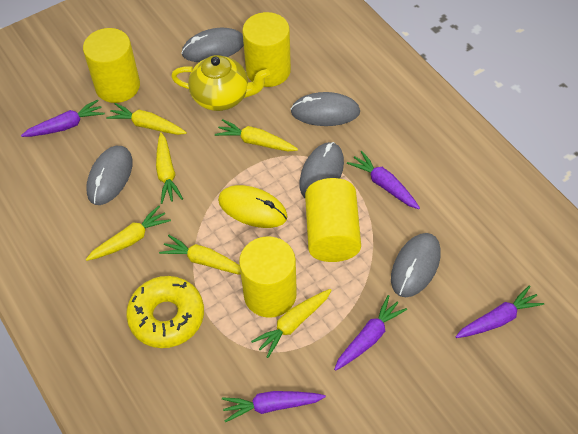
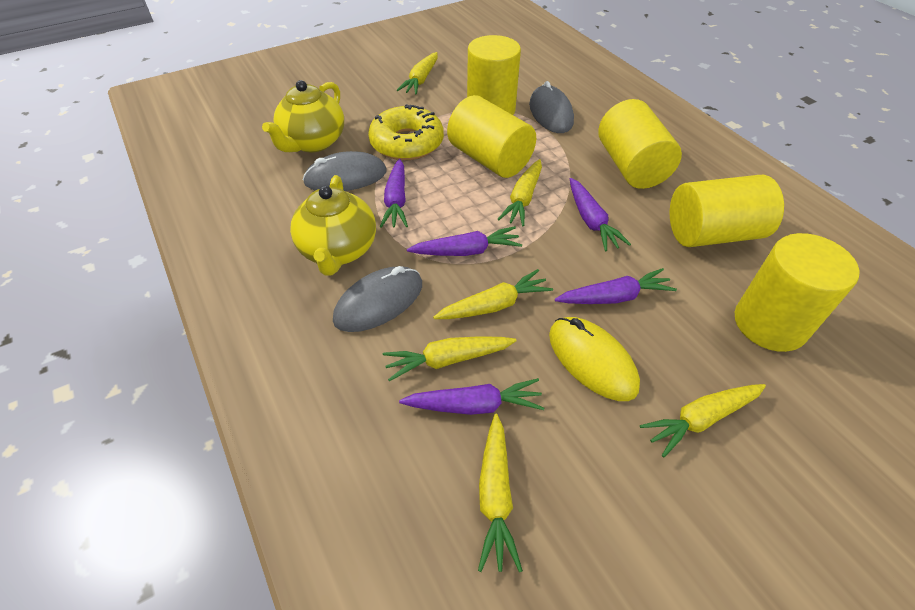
grey mouse: 5 -> 3
yellow cylinder: 4 -> 5
yellow teapot: 1 -> 2

